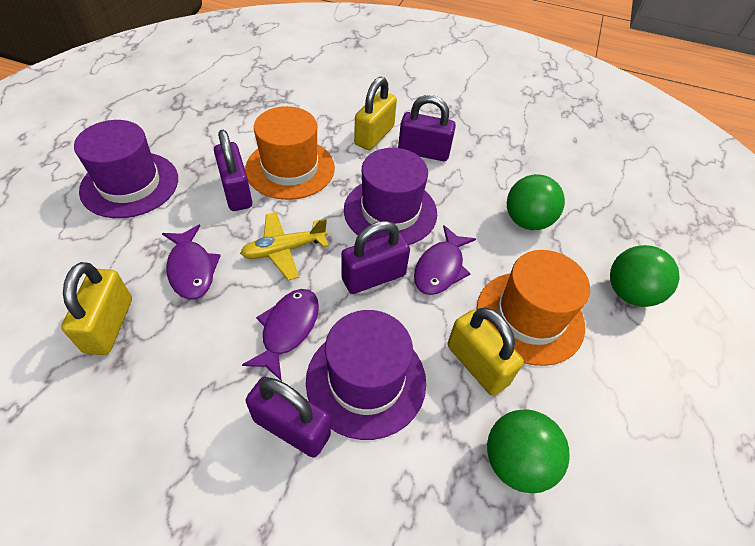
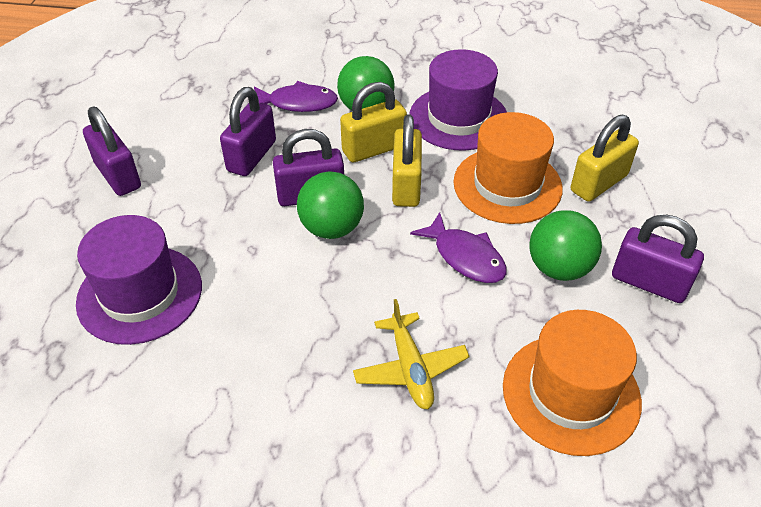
purple fish: 3 -> 2
purple hat: 3 -> 2

